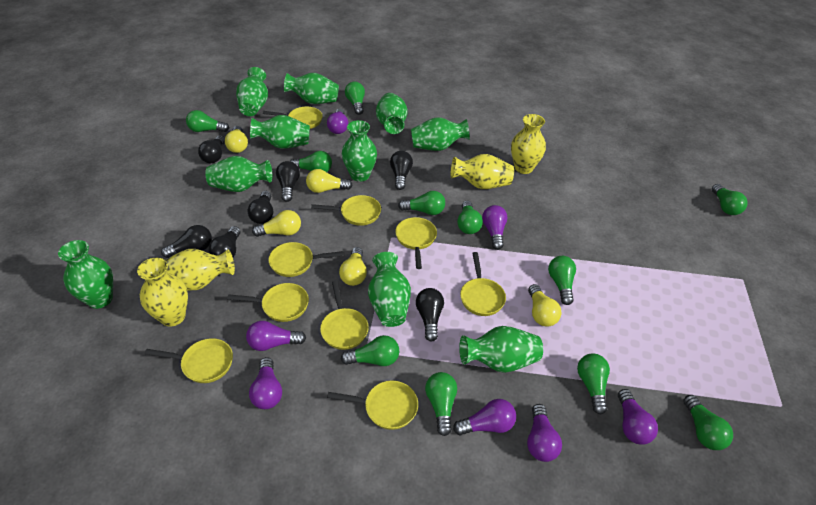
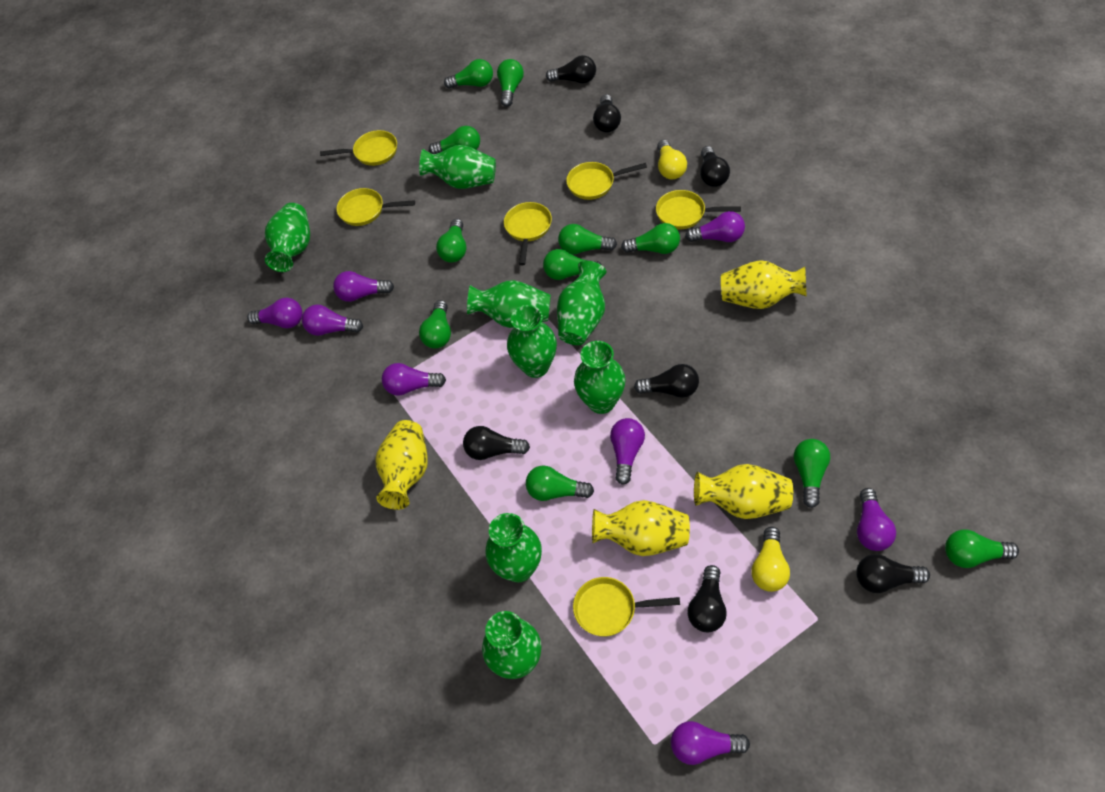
green vase: 10 -> 8
purple light bulb: 7 -> 8
yellow light bulb: 5 -> 2
yellow pan: 9 -> 6

